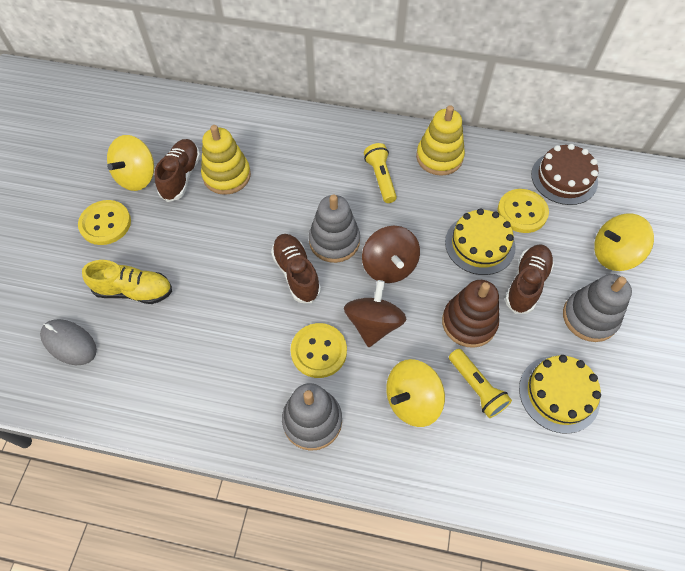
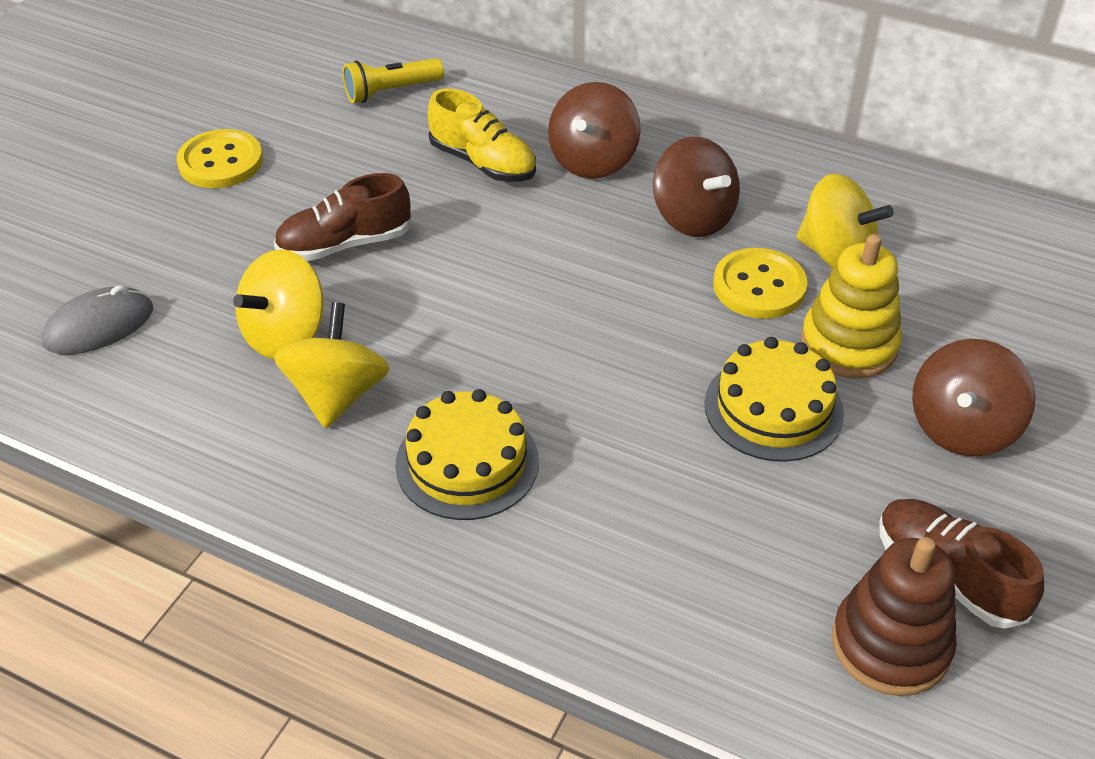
brown cake: 1 -> 0
brown shoe: 3 -> 2
brown spinning top: 2 -> 3
grey stacking toy: 3 -> 0
yellow button: 3 -> 2
yellow flashlight: 2 -> 1
yellow stacking toy: 2 -> 1

